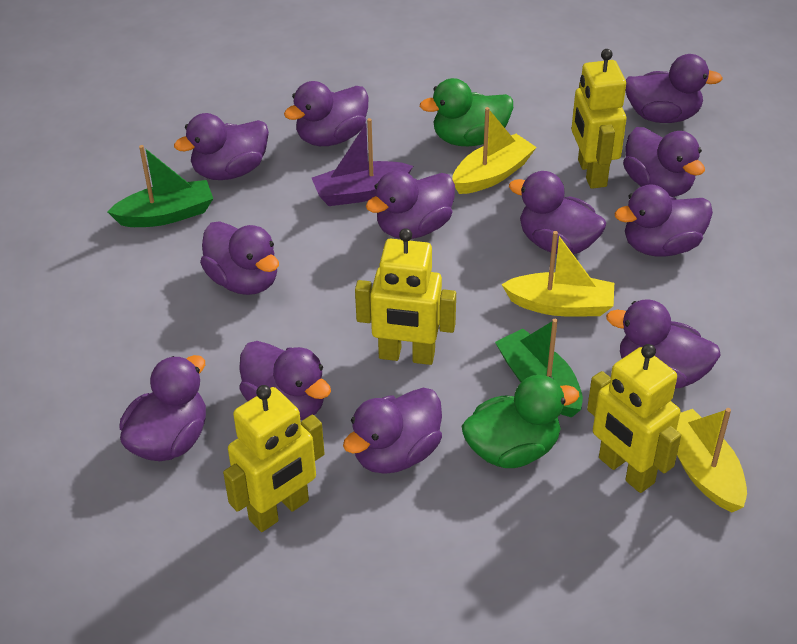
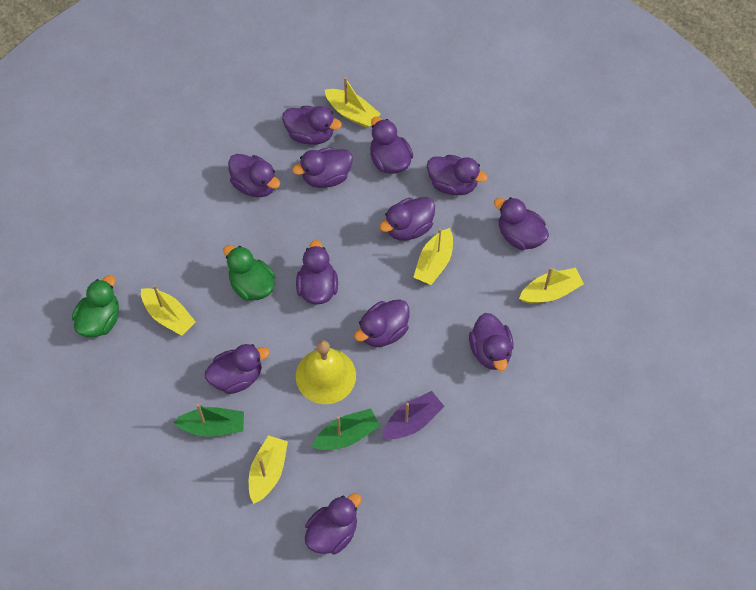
yellow bell: 0 -> 1
yellow boat: 3 -> 5
yellow robot: 4 -> 0

